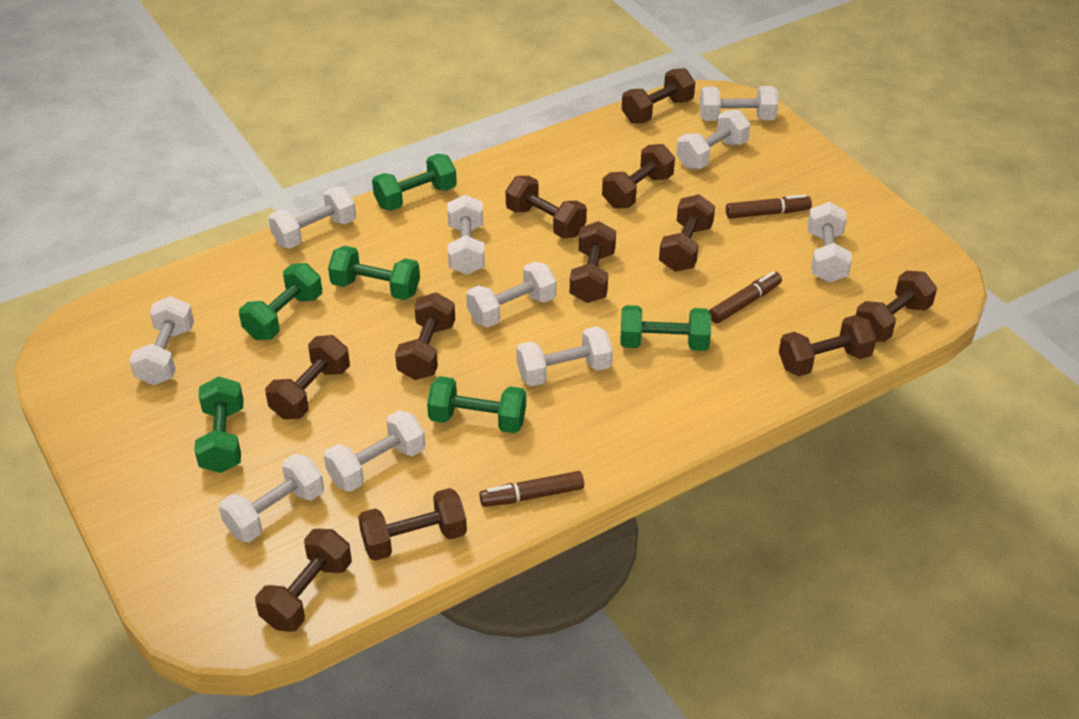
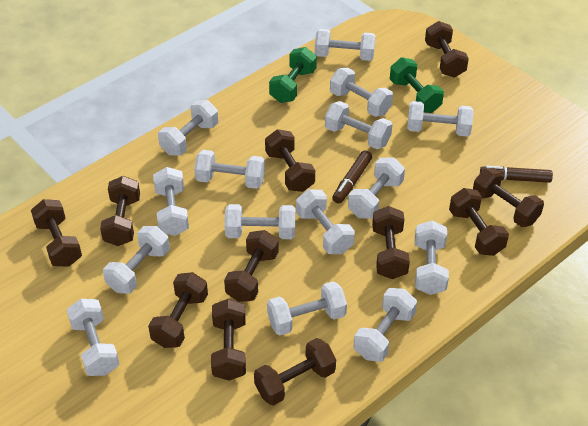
brown marker: 3 -> 2
green dumbbell: 6 -> 2
white dumbbell: 10 -> 15

